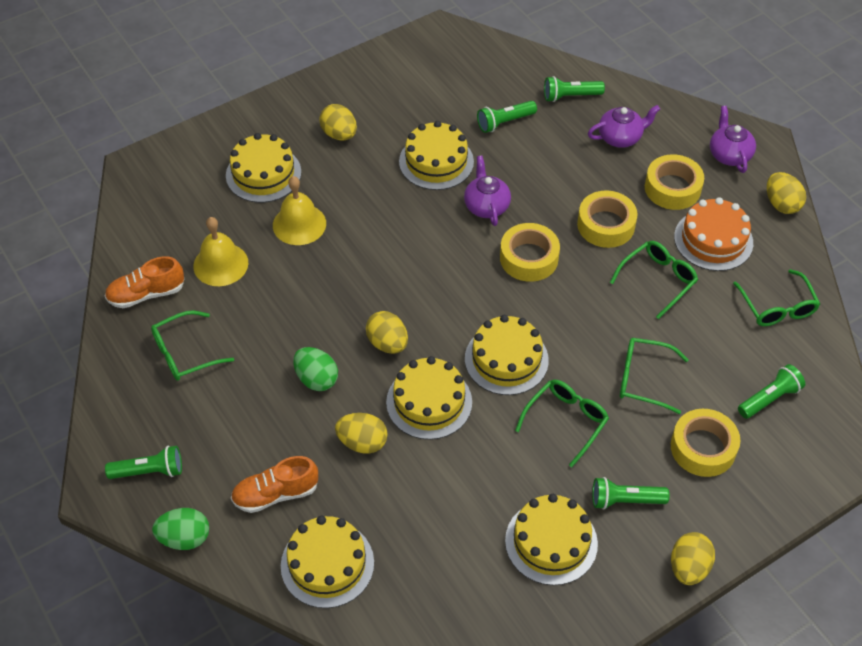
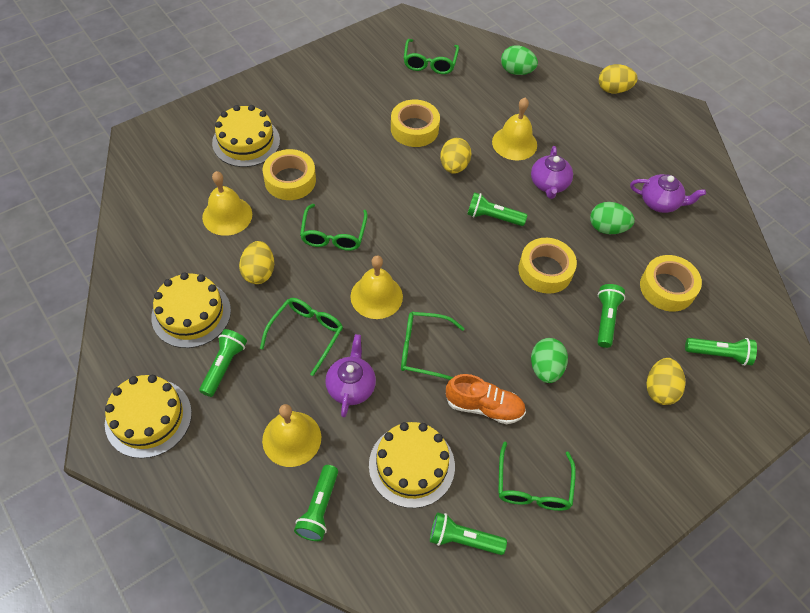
green egg: 2 -> 3
green flashlight: 5 -> 6
orange cake: 1 -> 0
orange shoe: 2 -> 1
yellow bell: 2 -> 4
yellow cake: 6 -> 4
yellow egg: 5 -> 4

